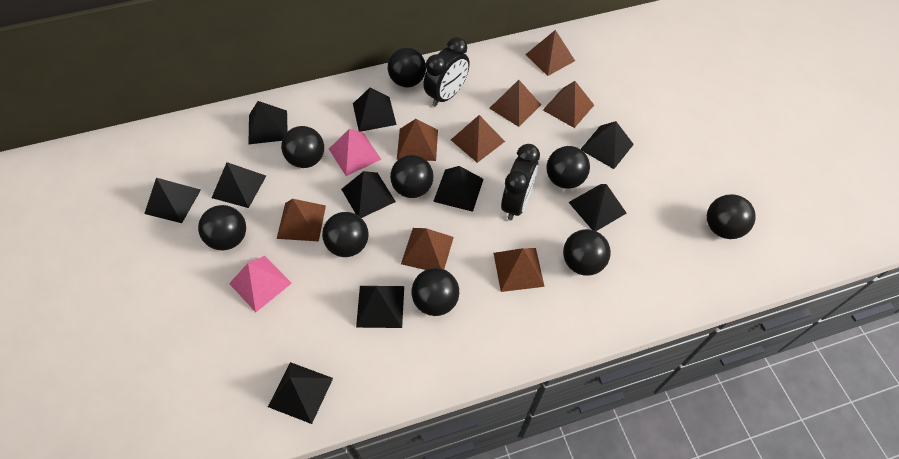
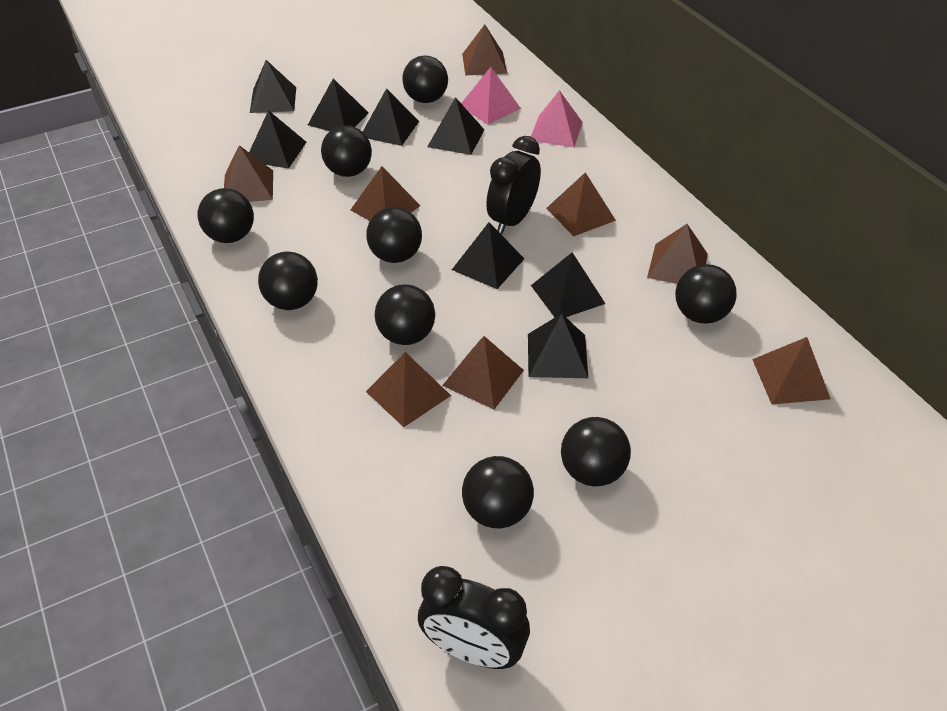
black pyramid: 10 -> 8

